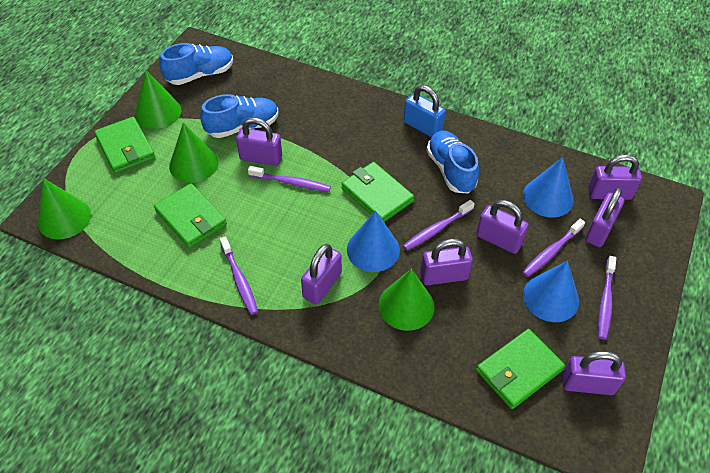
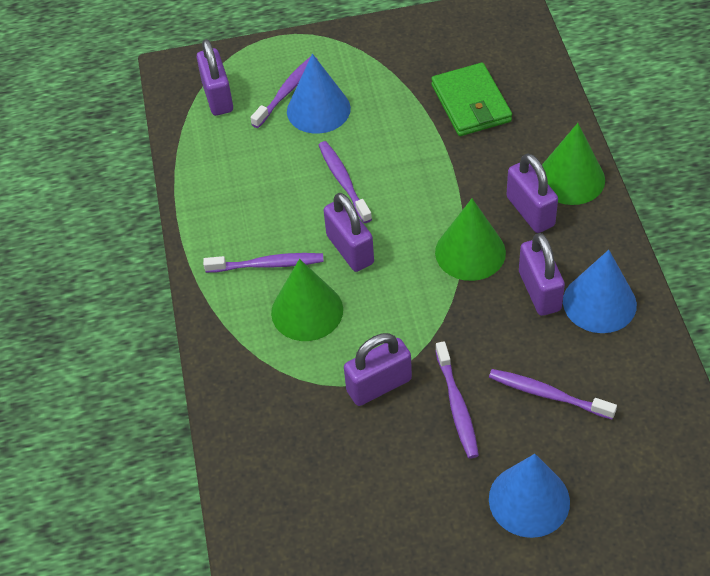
blue padlock: 1 -> 0
blue shoe: 3 -> 0
green cone: 4 -> 3
green wallet: 4 -> 1
purple padlock: 7 -> 5

